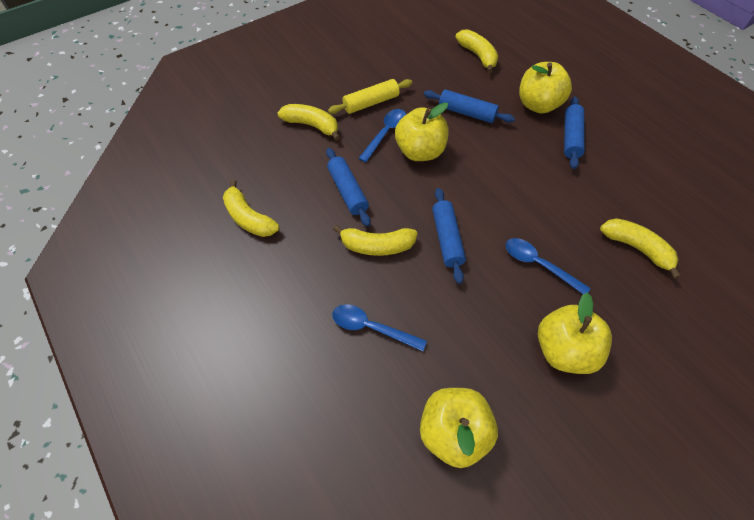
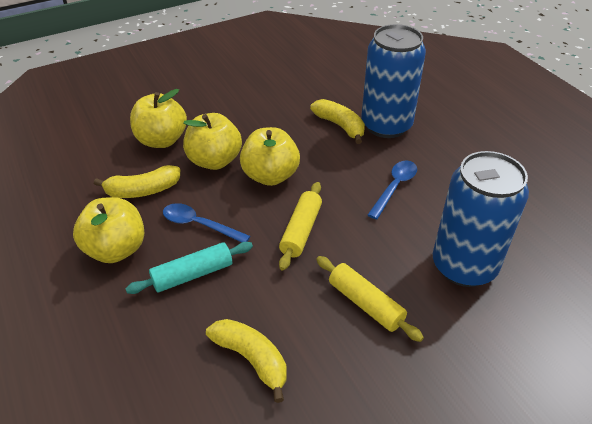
blue can: 0 -> 2
blue rolling pin: 4 -> 0
blue spoon: 3 -> 2
turquoise rolling pin: 0 -> 1
yellow banana: 5 -> 3
yellow rolling pin: 1 -> 2

